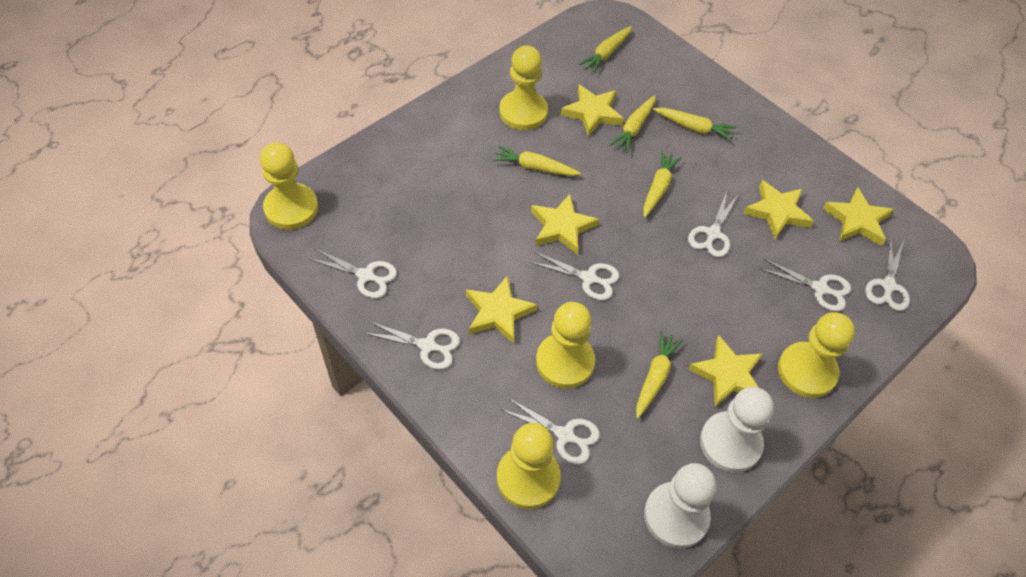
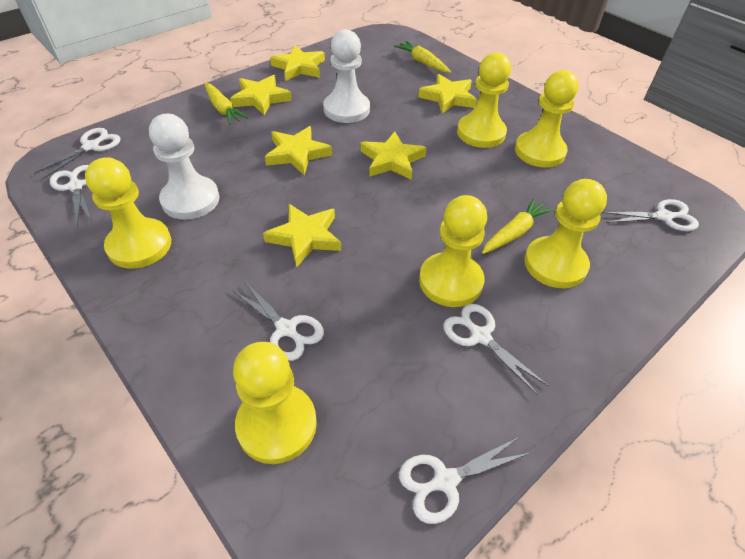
white scissors: 7 -> 6
yellow carrot: 6 -> 3
yellow pawn: 5 -> 6

